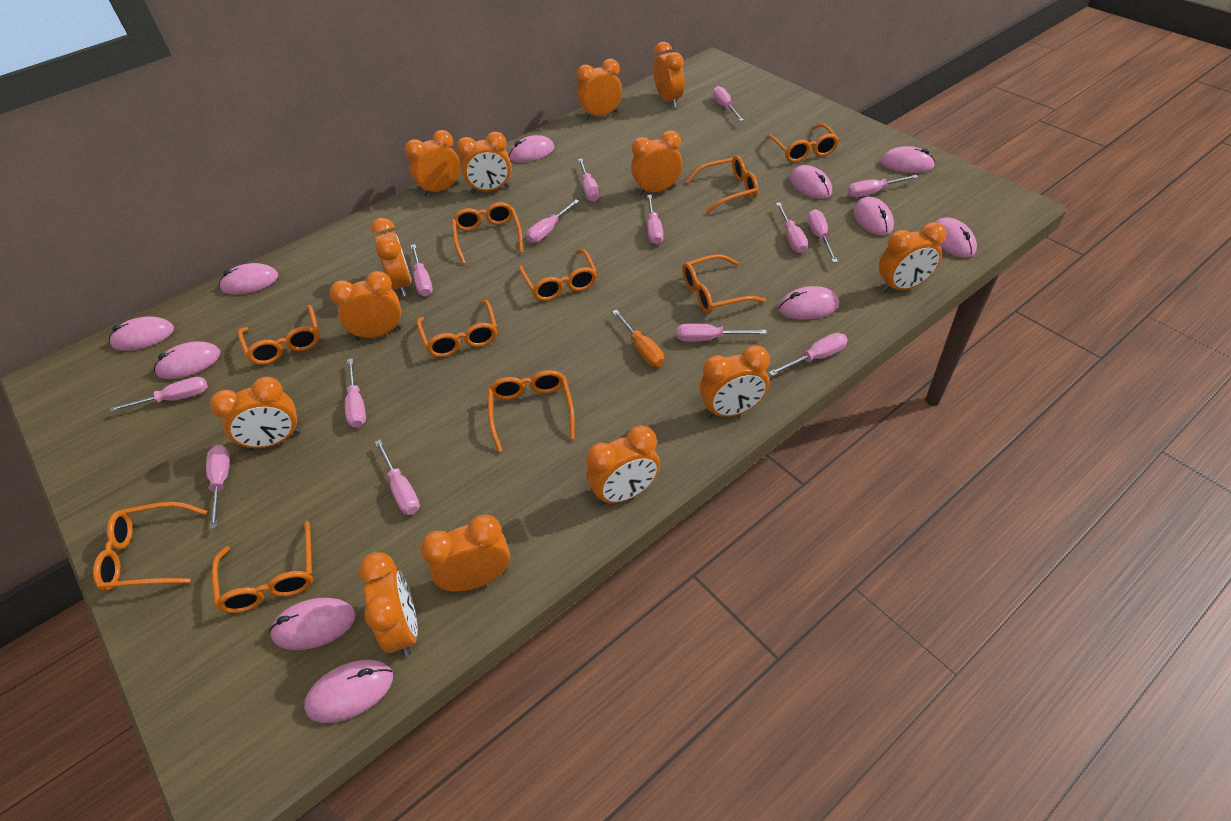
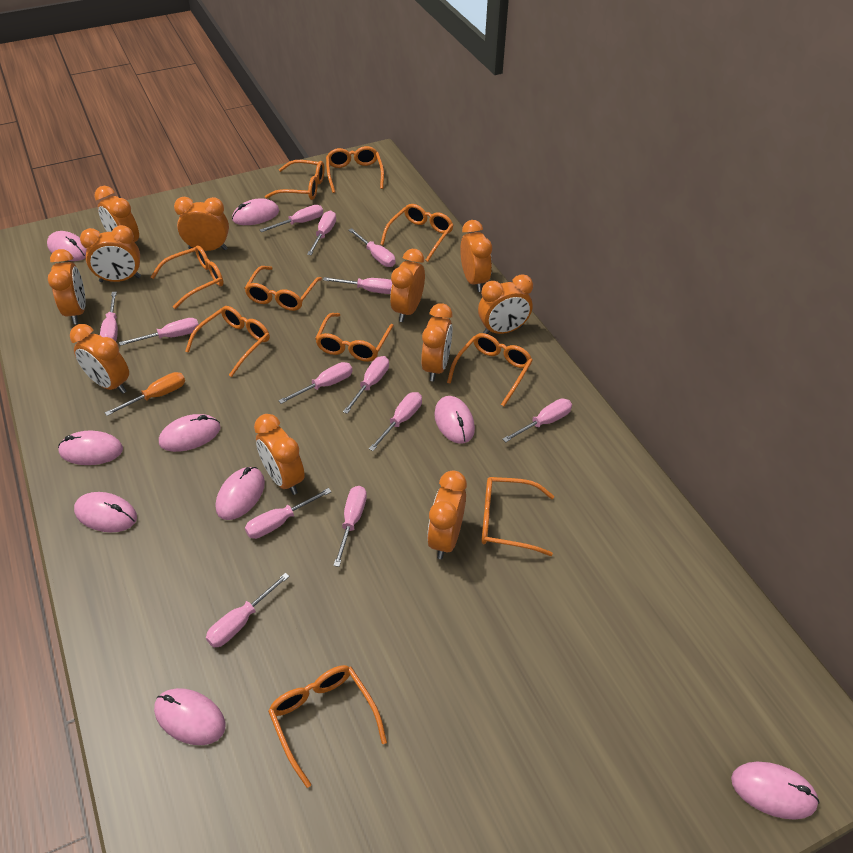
orange clock: 13 -> 11
pink mouse: 11 -> 9
pink screwdriver: 14 -> 13

